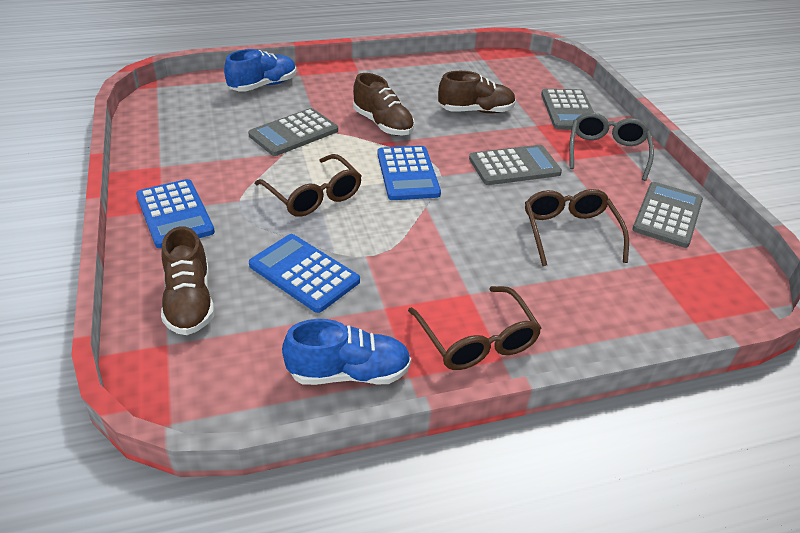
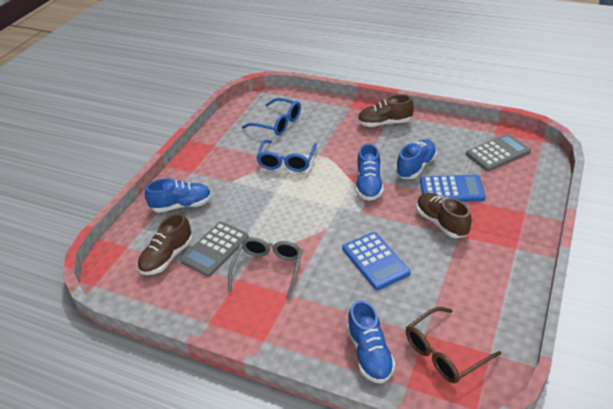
blue calculator: 3 -> 2
blue glasses: 0 -> 2
blue shoe: 2 -> 4
brown glasses: 3 -> 1
grey calculator: 4 -> 2

